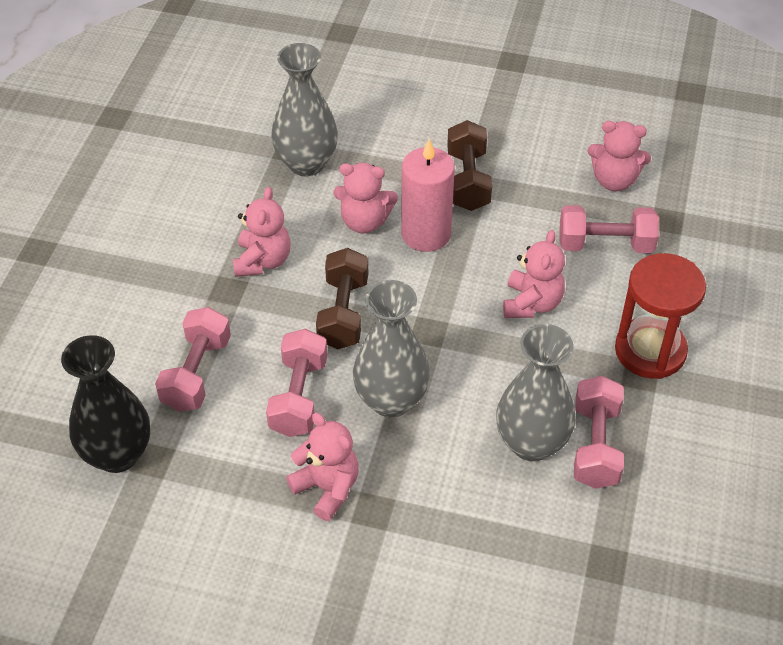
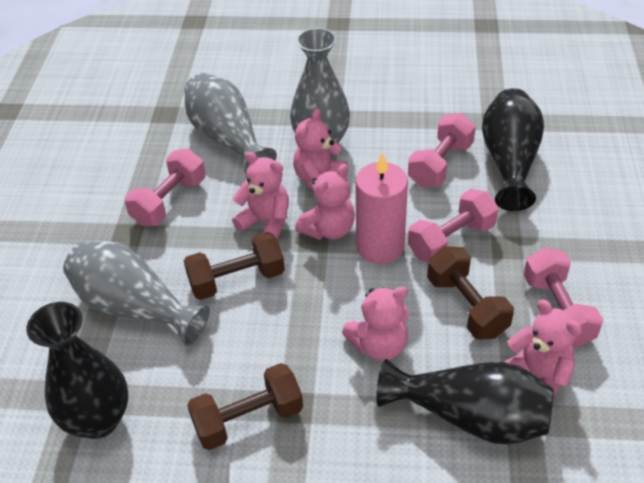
black vase: 1 -> 3
brown dumbbell: 2 -> 3
red hourglass: 1 -> 0

